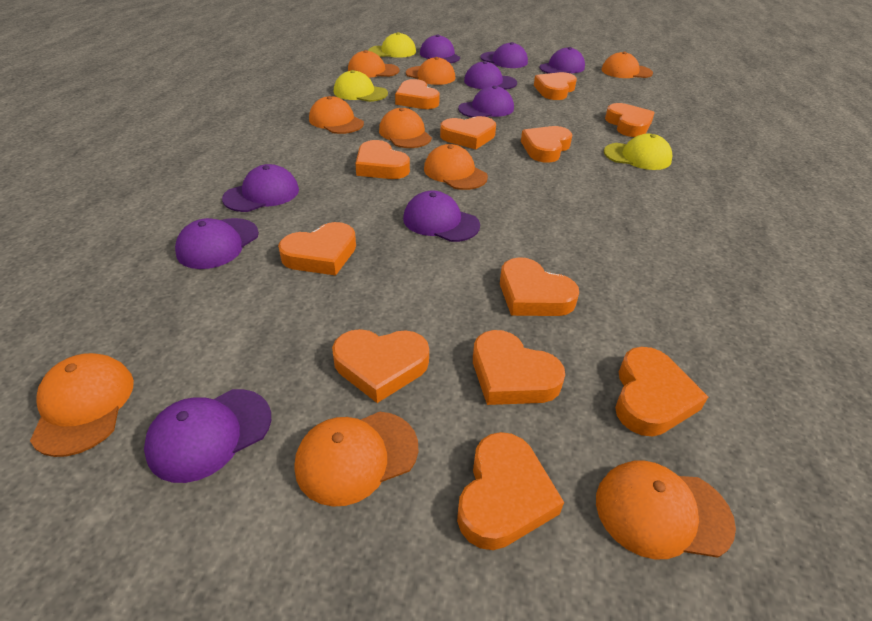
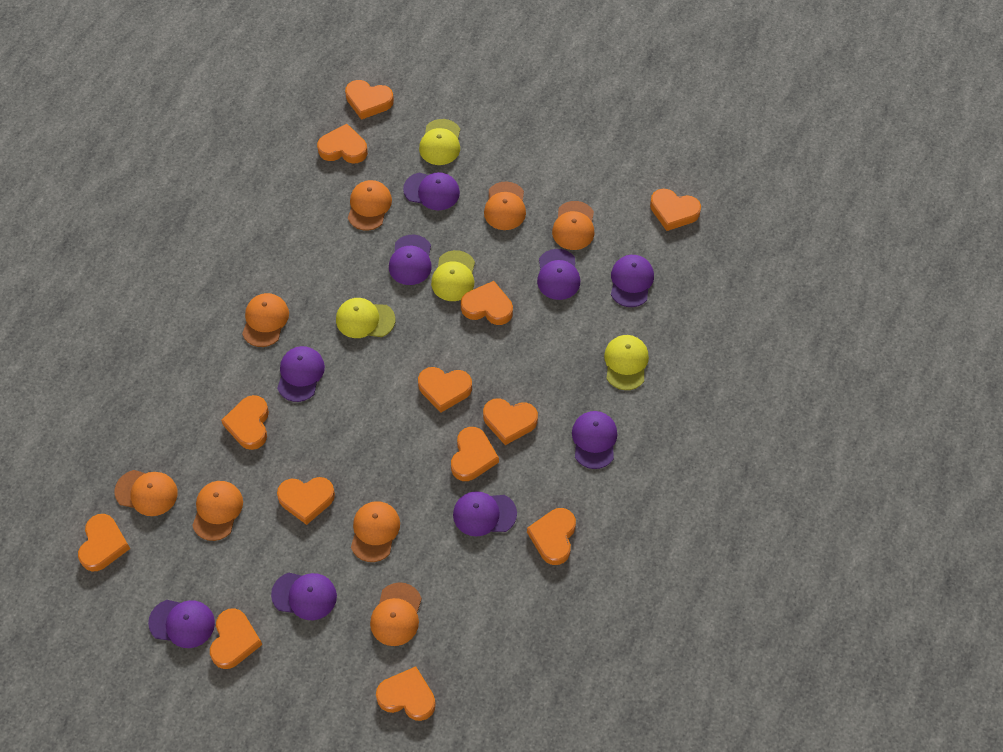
orange cap: 9 -> 8
orange heart: 12 -> 13
yellow cap: 3 -> 4

